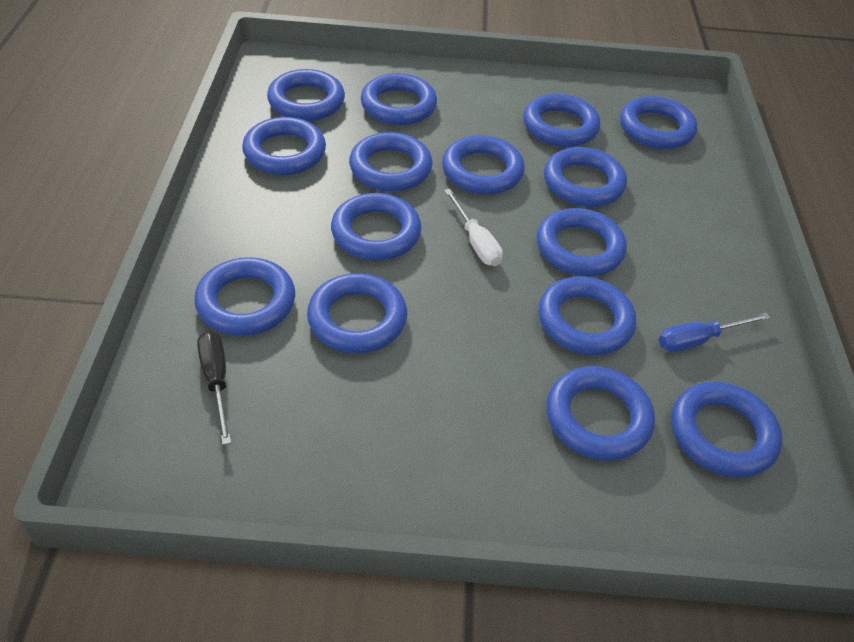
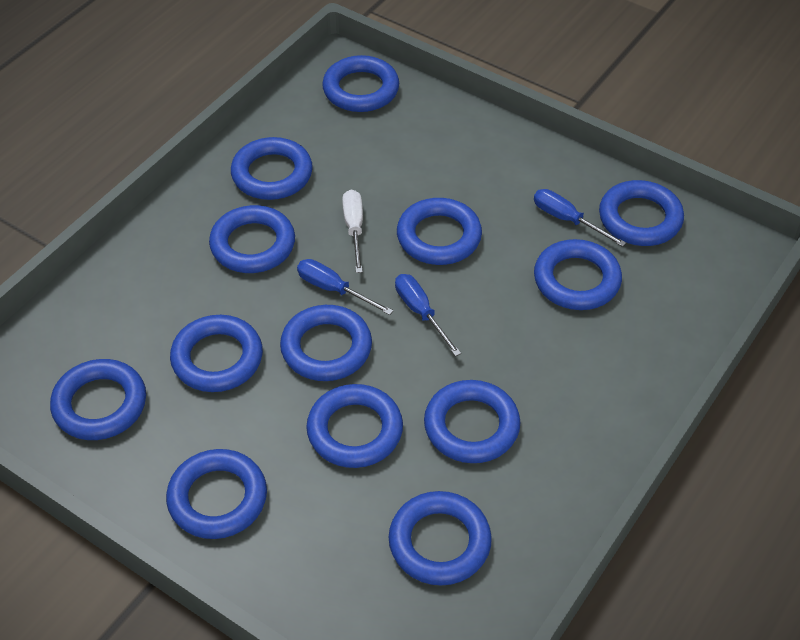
black screwdriver: 1 -> 0
blue ring: 15 -> 13
blue screwdriver: 1 -> 3

